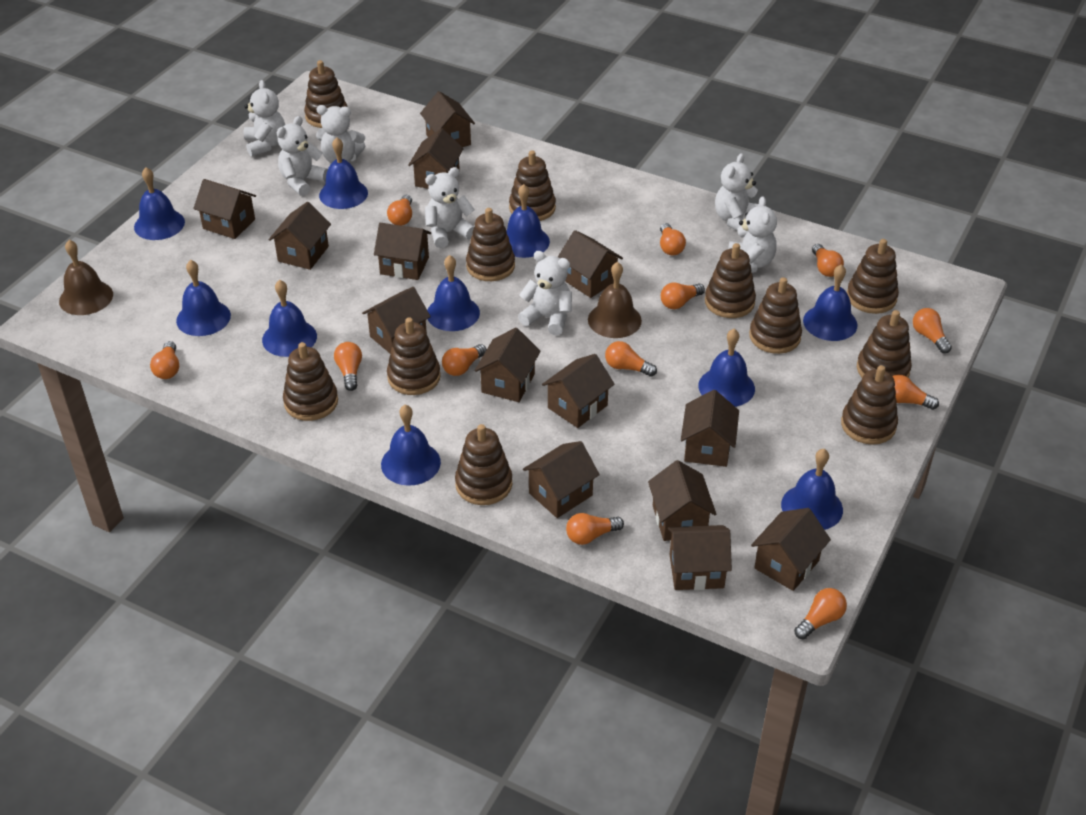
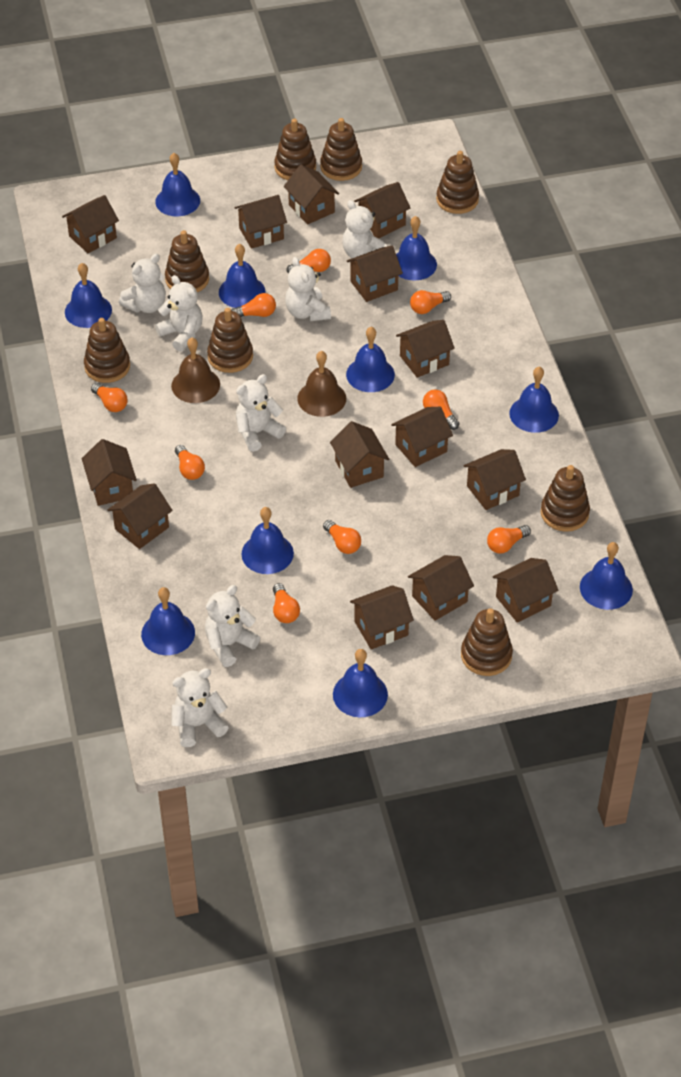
brown stacking toy: 11 -> 8
orange light bulb: 12 -> 9

